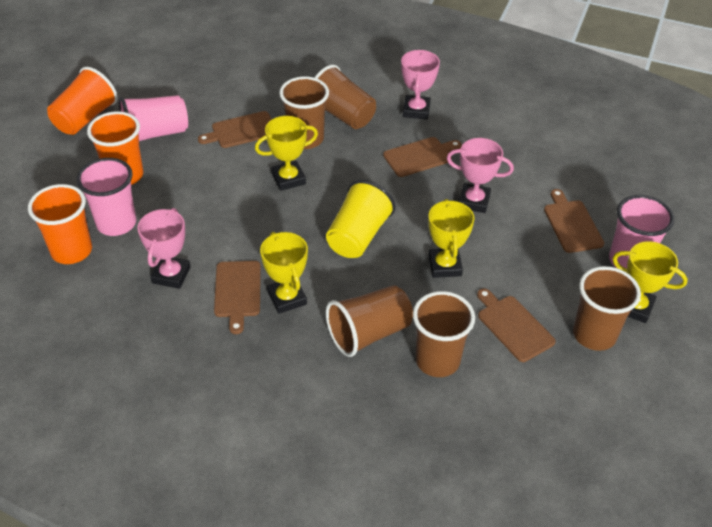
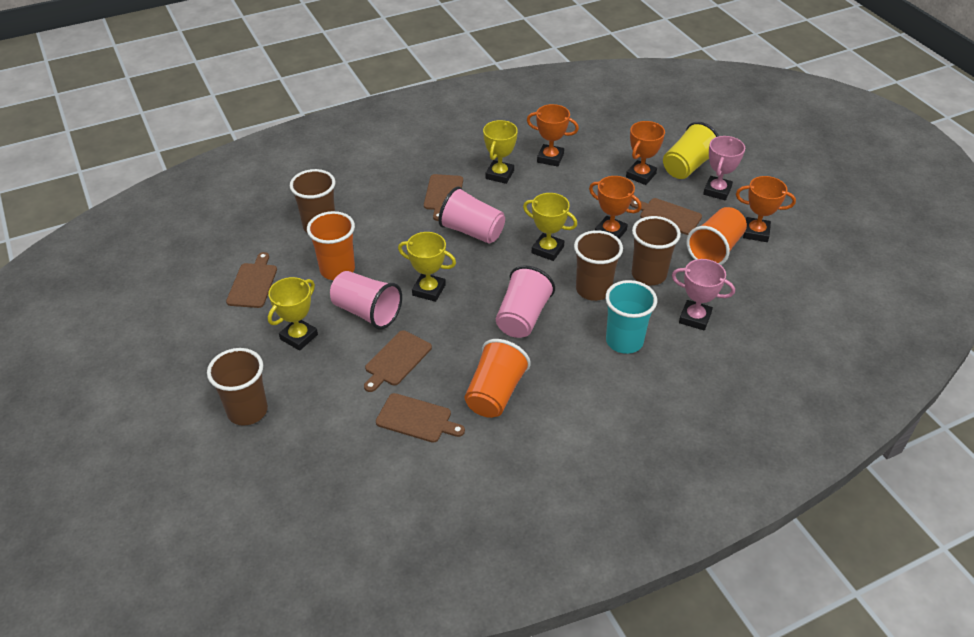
brown cup: 5 -> 4
orange trophy: 0 -> 4
pink trophy: 3 -> 2
turquoise cup: 0 -> 1

